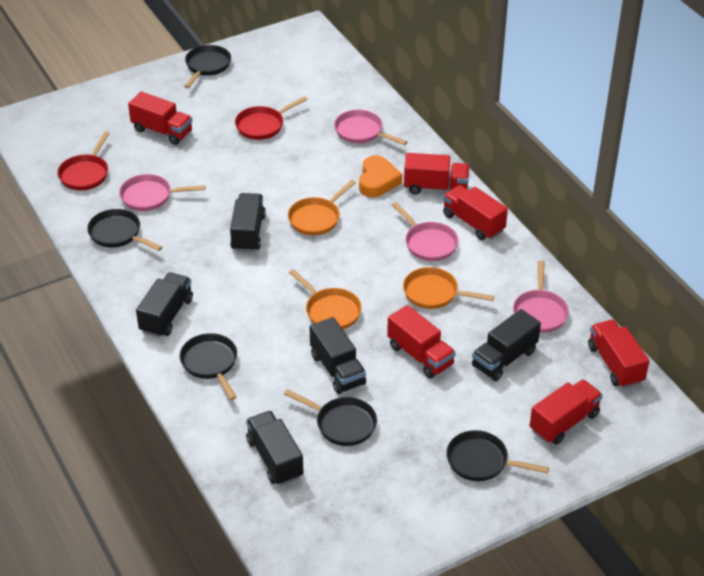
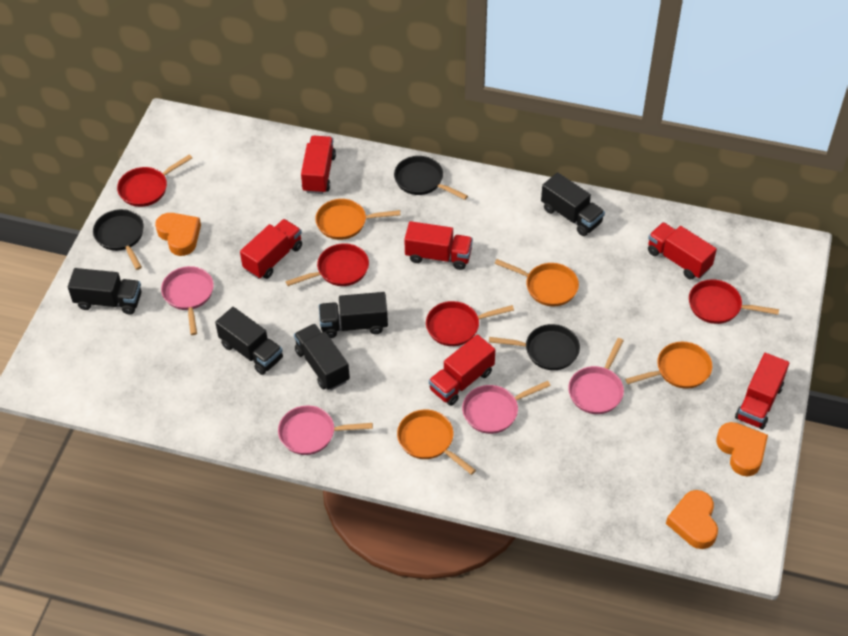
black pan: 5 -> 3
orange heart: 1 -> 3
orange pan: 3 -> 4
red pan: 2 -> 4

